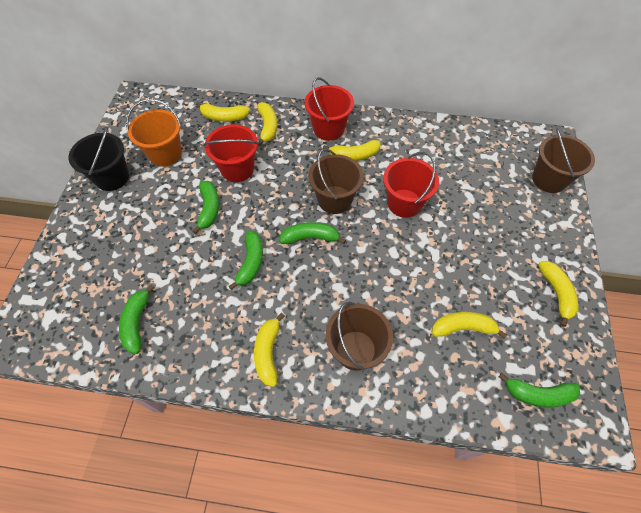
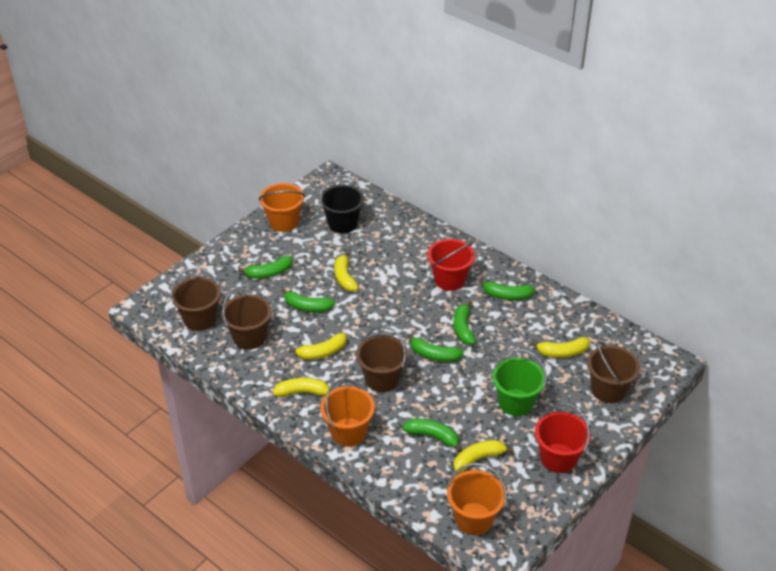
brown bucket: 3 -> 4
green banana: 5 -> 6
green bucket: 0 -> 1
orange bucket: 1 -> 3
red bucket: 3 -> 2
yellow banana: 6 -> 5

